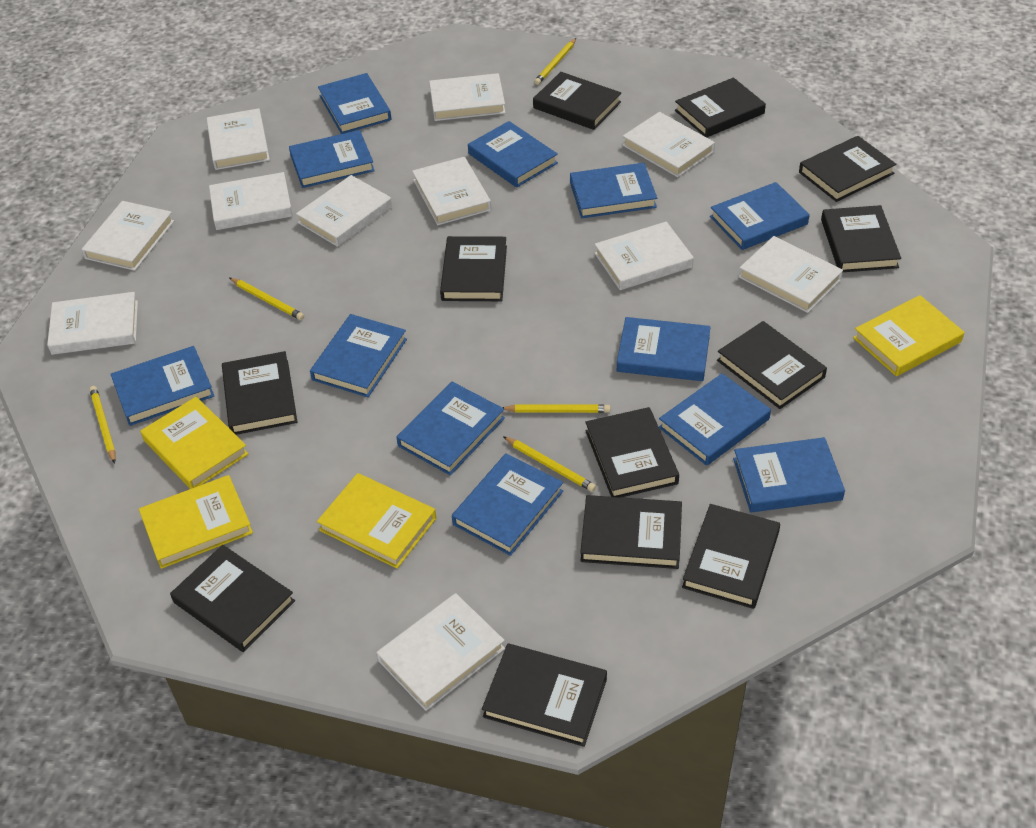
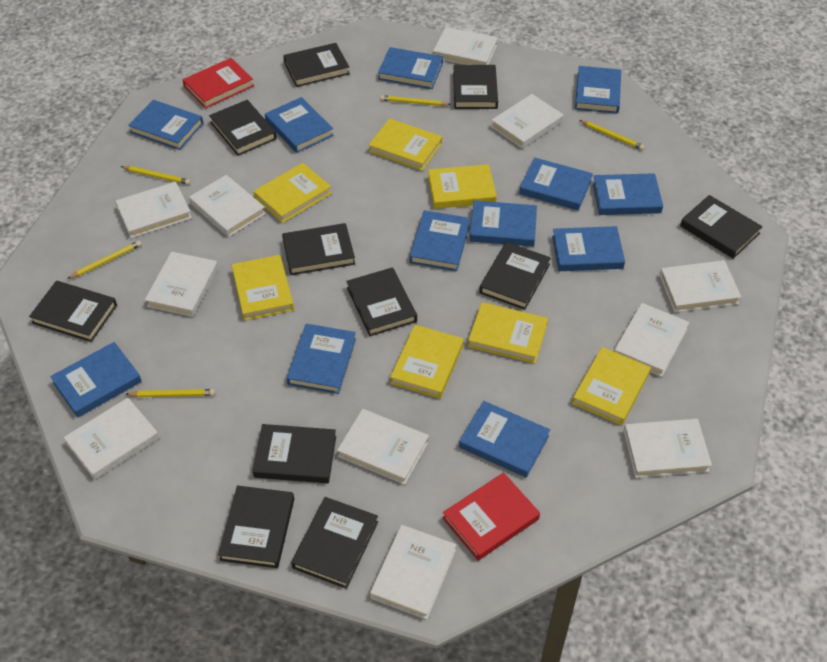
black book: 12 -> 11
red book: 0 -> 2
yellow book: 4 -> 7

